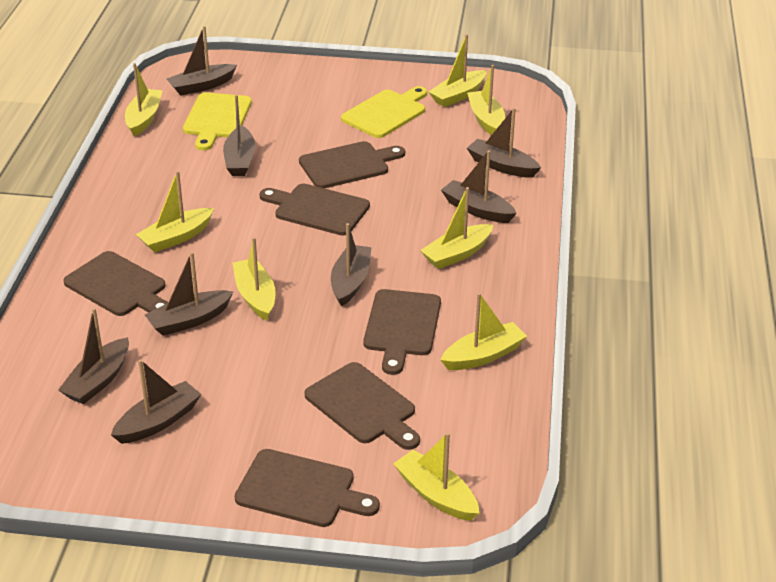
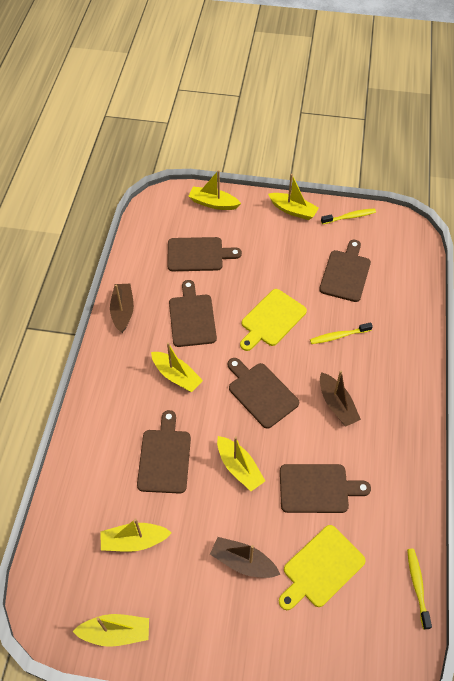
brown boat: 8 -> 3
yellow boat: 8 -> 6
yellow toothbrush: 0 -> 3

